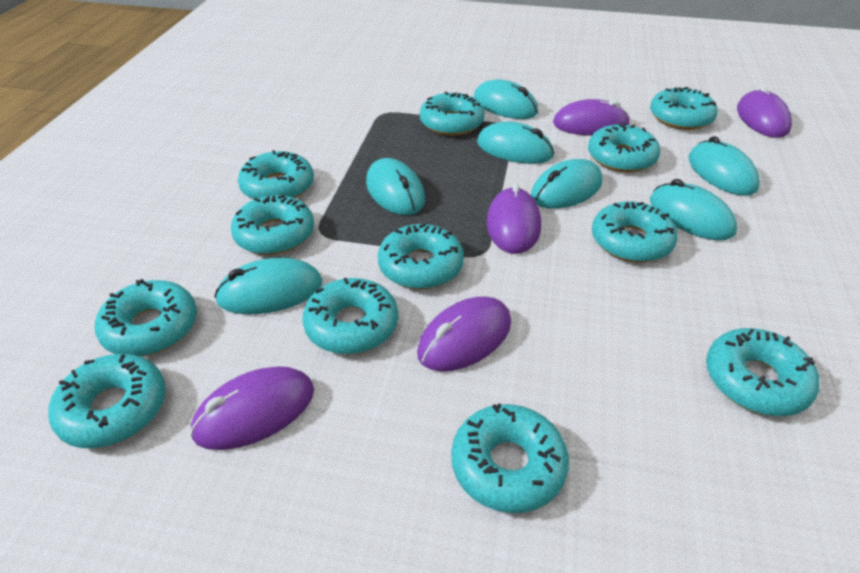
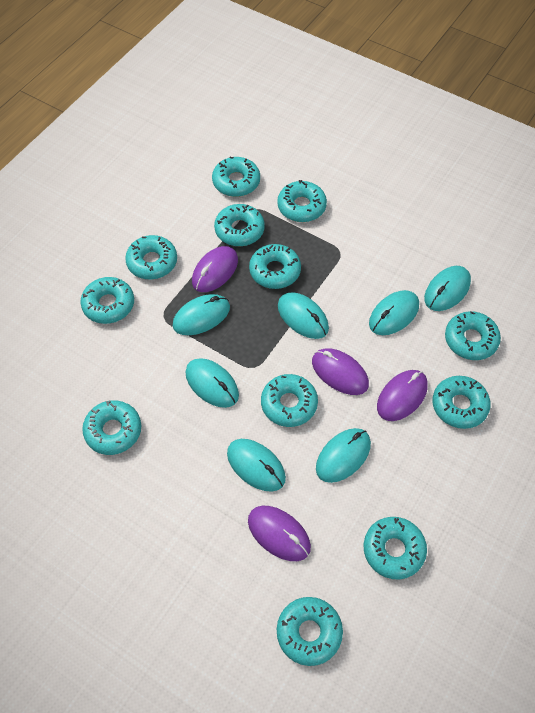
purple mouse: 5 -> 4

